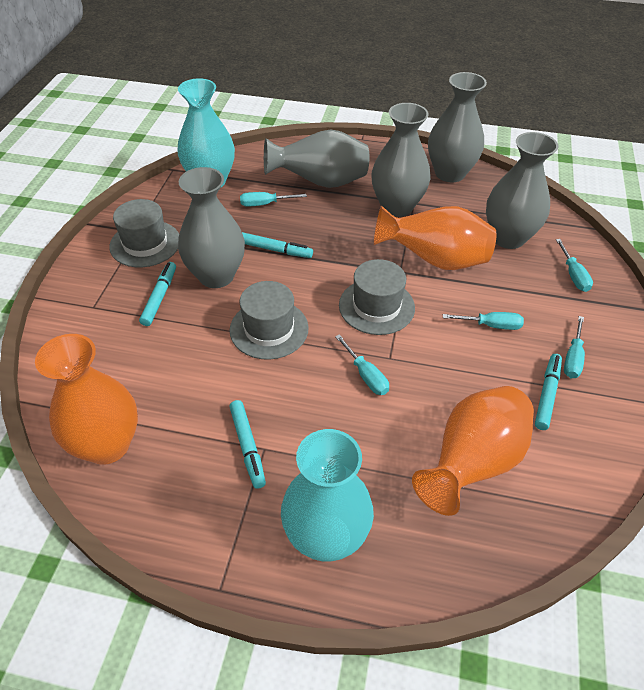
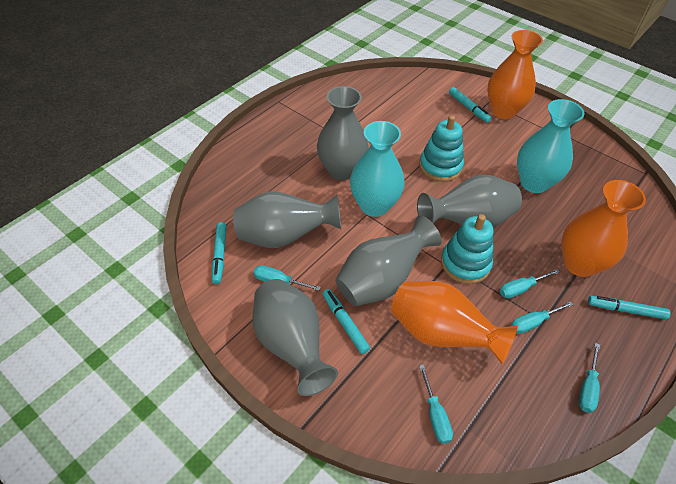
grey hat: 3 -> 0
turquoise stacking toy: 0 -> 2

